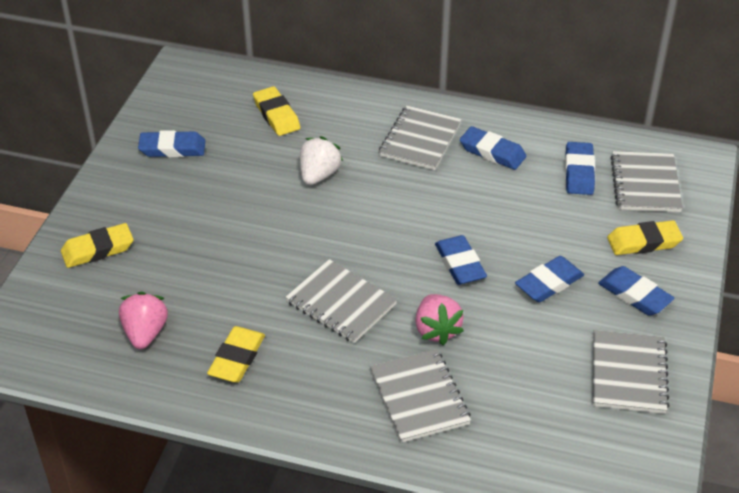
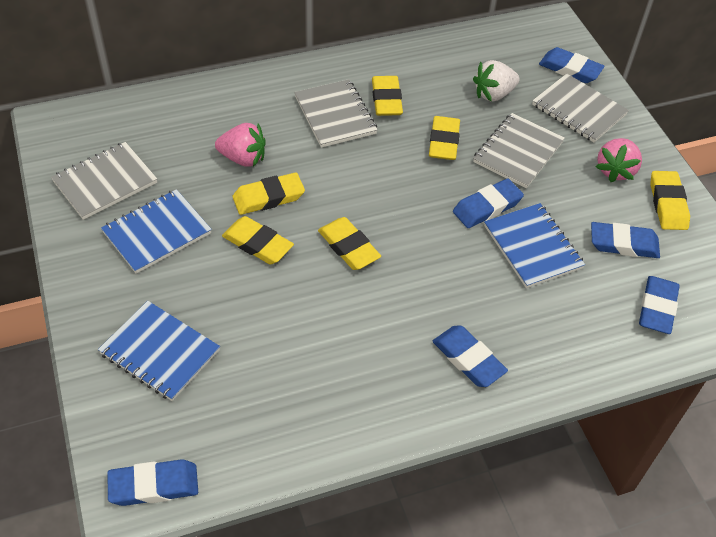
blue notebook: 0 -> 3
grey notebook: 5 -> 4
yellow eraser: 4 -> 6

